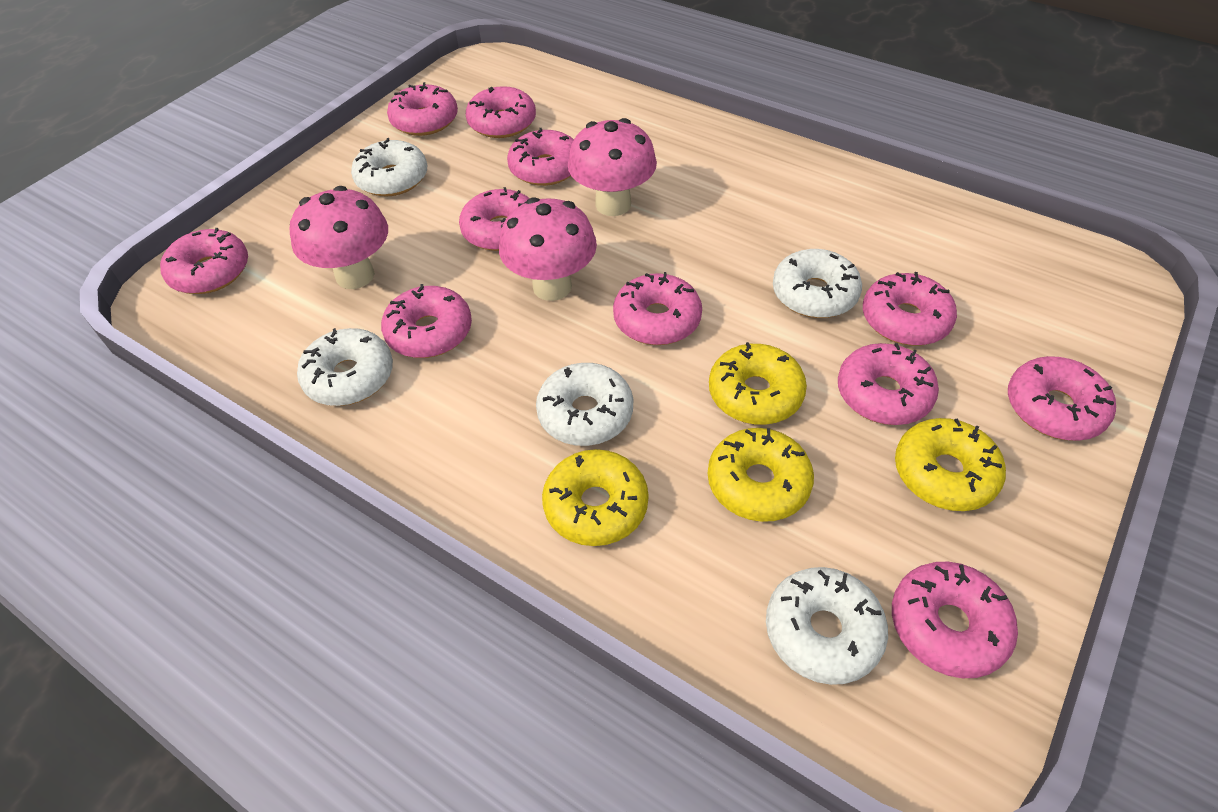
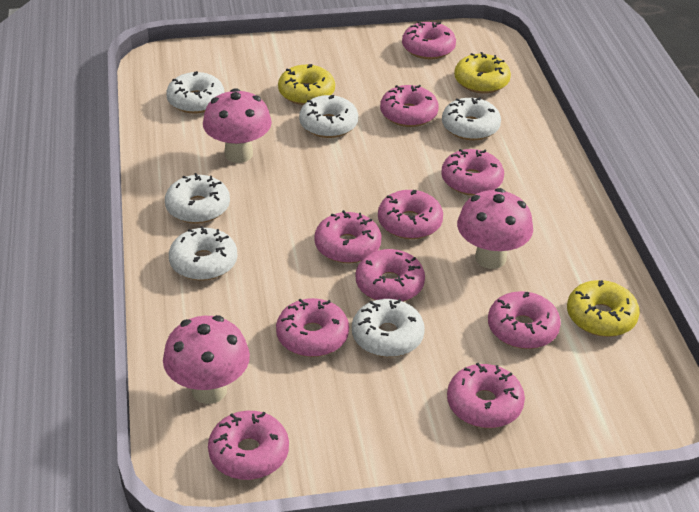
pink donut: 11 -> 10
white donut: 5 -> 6
yellow donut: 4 -> 3

